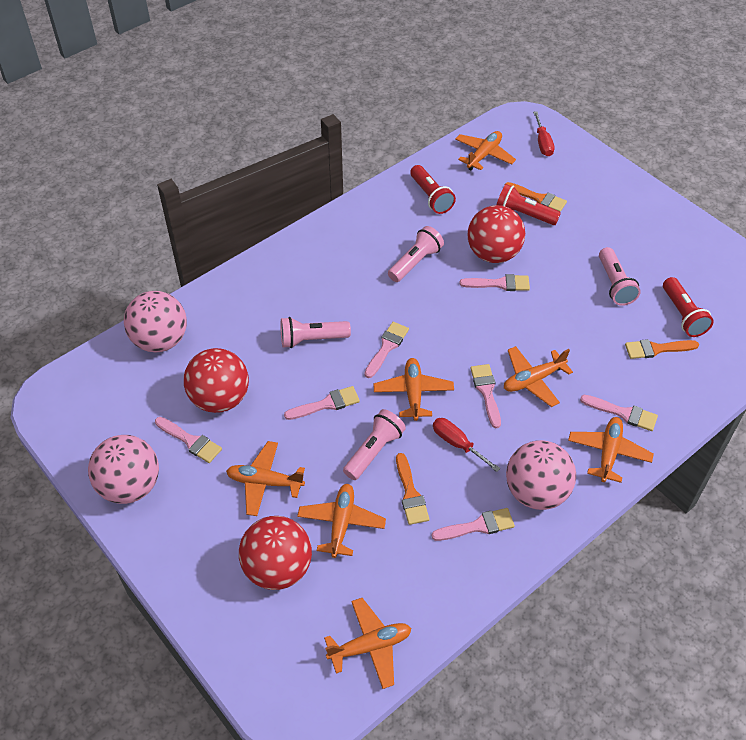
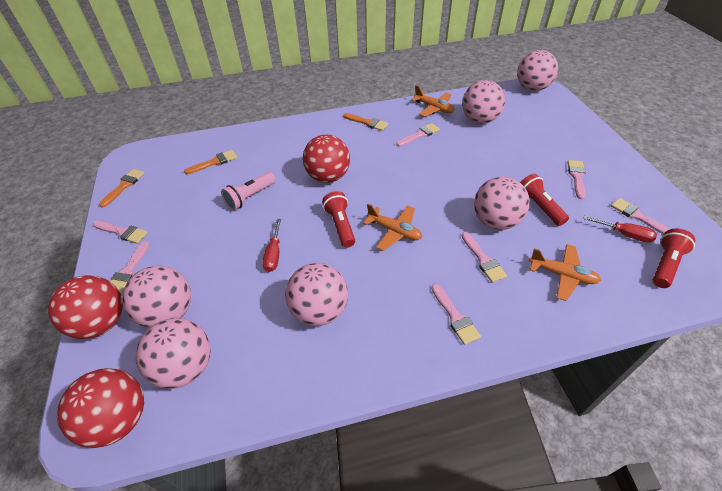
orange plane: 7 -> 3
pink ball: 3 -> 6
pink flashlight: 4 -> 1

